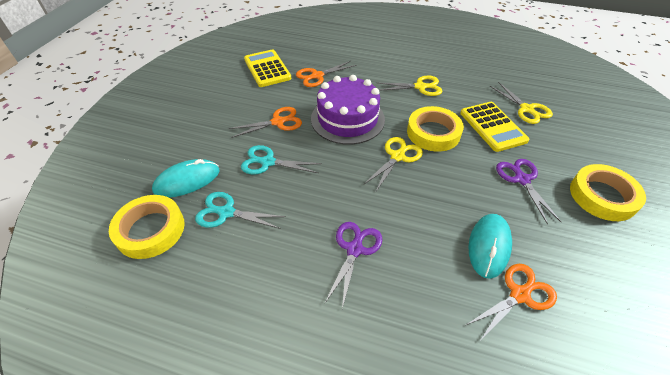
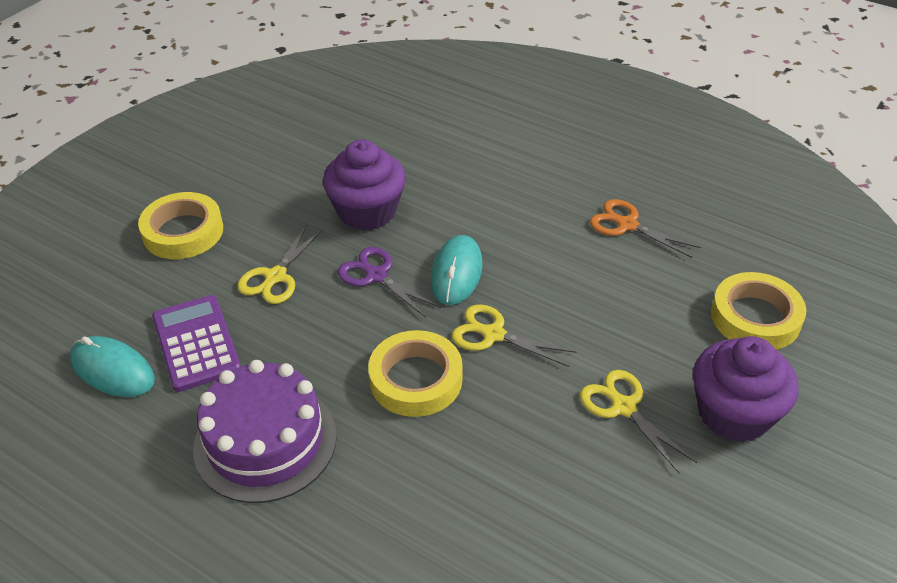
orange scissors: 3 -> 1
purple calculator: 0 -> 1
purple cupcake: 0 -> 2
purple scissors: 2 -> 1
turquoise scissors: 2 -> 0
yellow calculator: 2 -> 0

